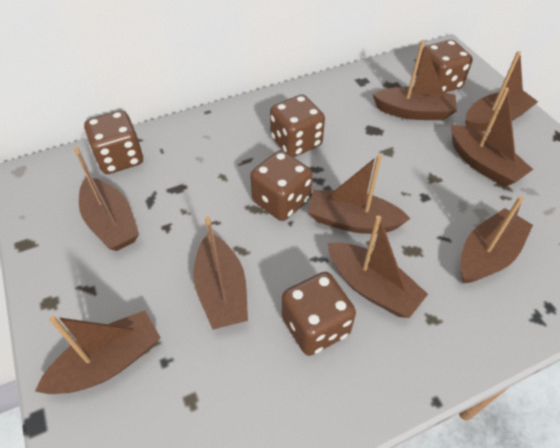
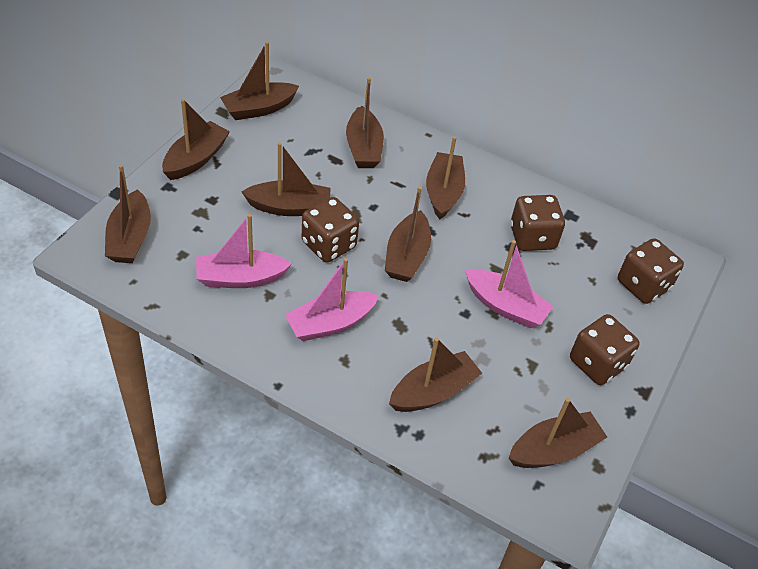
brown dice: 5 -> 4
pink boat: 0 -> 3

